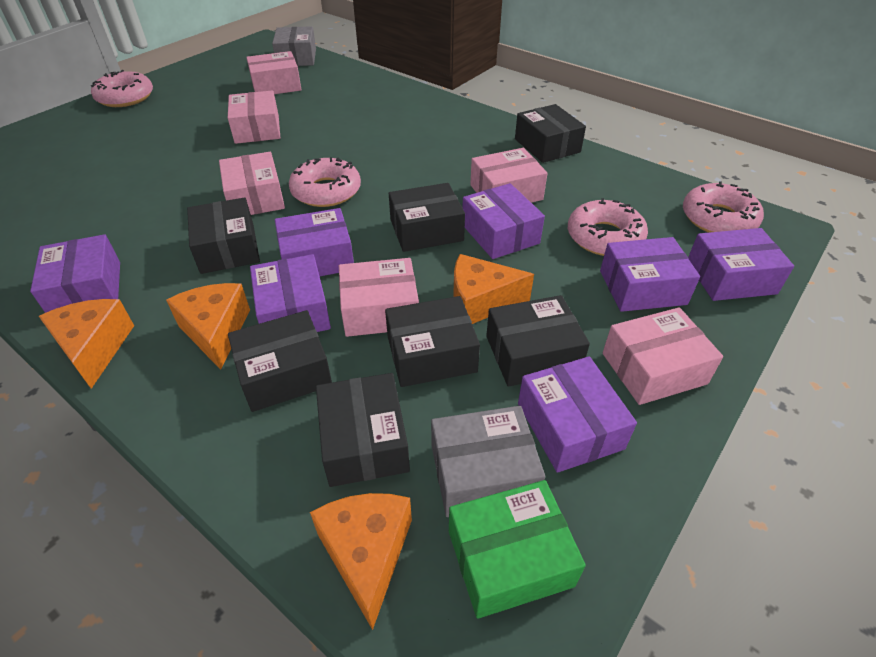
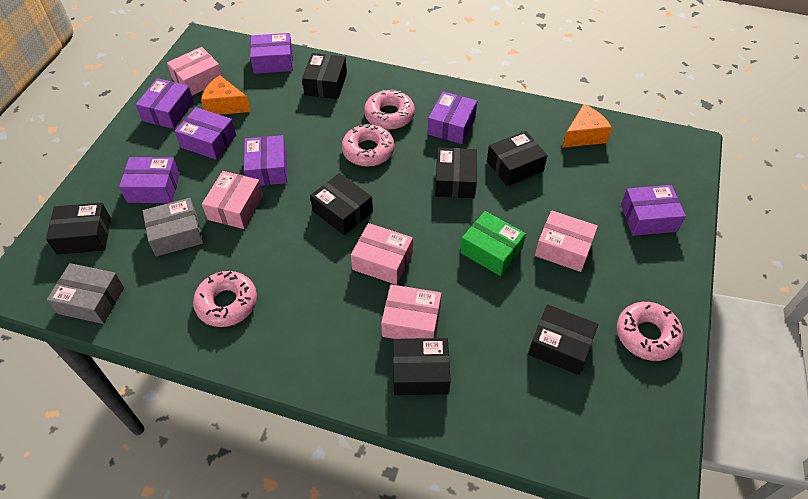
orange cheese: 4 -> 2
pink box: 6 -> 5

